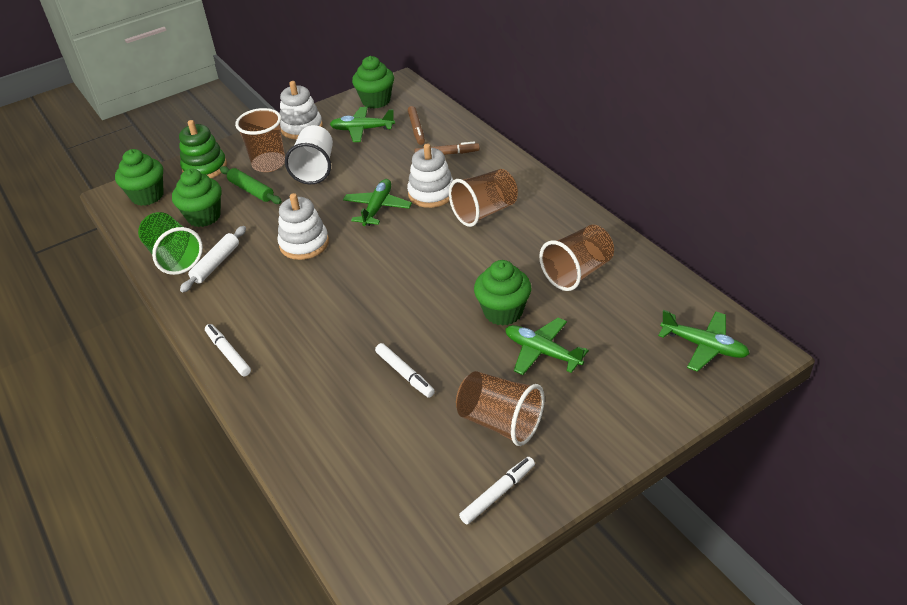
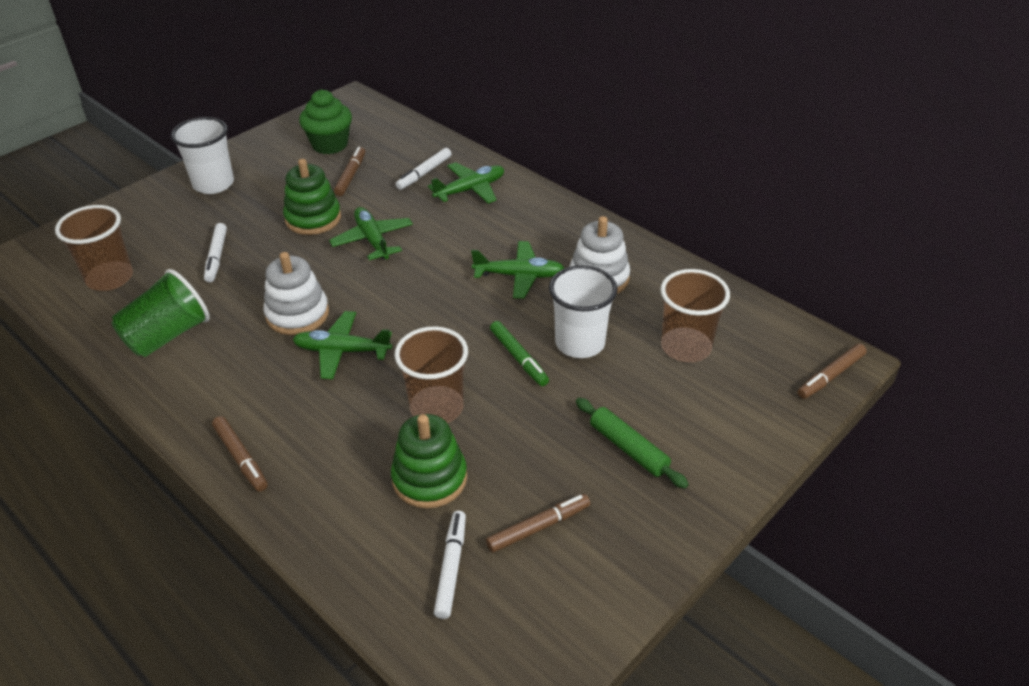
brown cup: 4 -> 3
brown marker: 2 -> 4
green cupcake: 4 -> 1
green marker: 0 -> 1
green stacking toy: 1 -> 2
white cup: 1 -> 2
white rolling pin: 1 -> 0
white stacking toy: 3 -> 2

